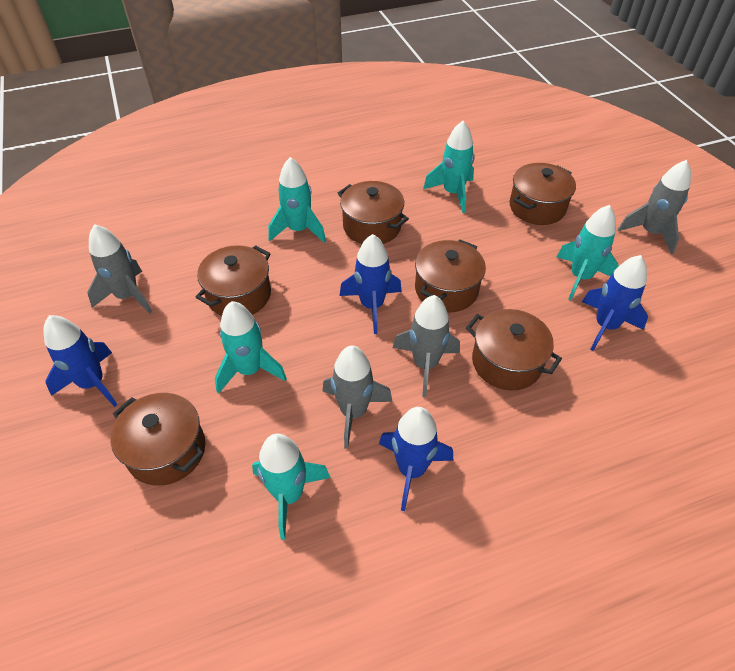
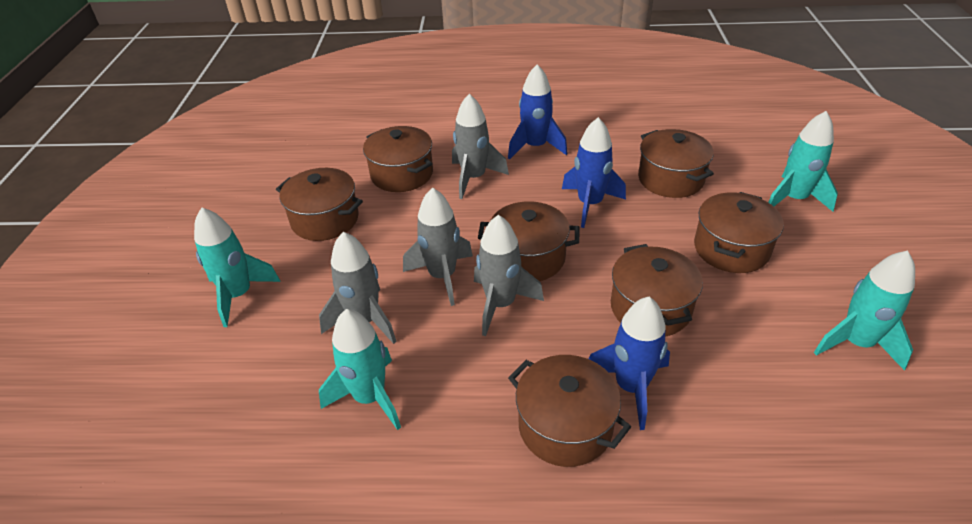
blue rocket: 4 -> 3
brown pot: 6 -> 7
turquoise rocket: 5 -> 4

